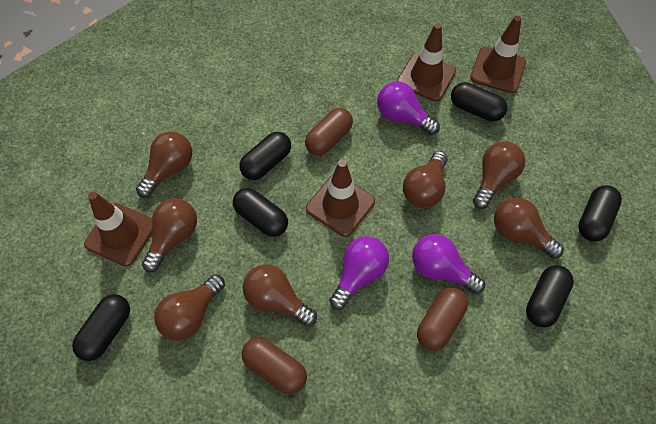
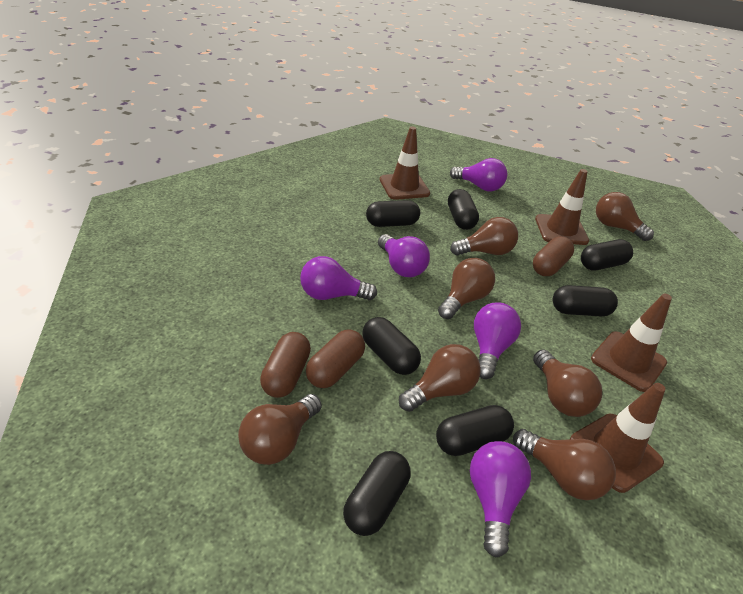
black capsule: 6 -> 7
purple light bulb: 3 -> 5

